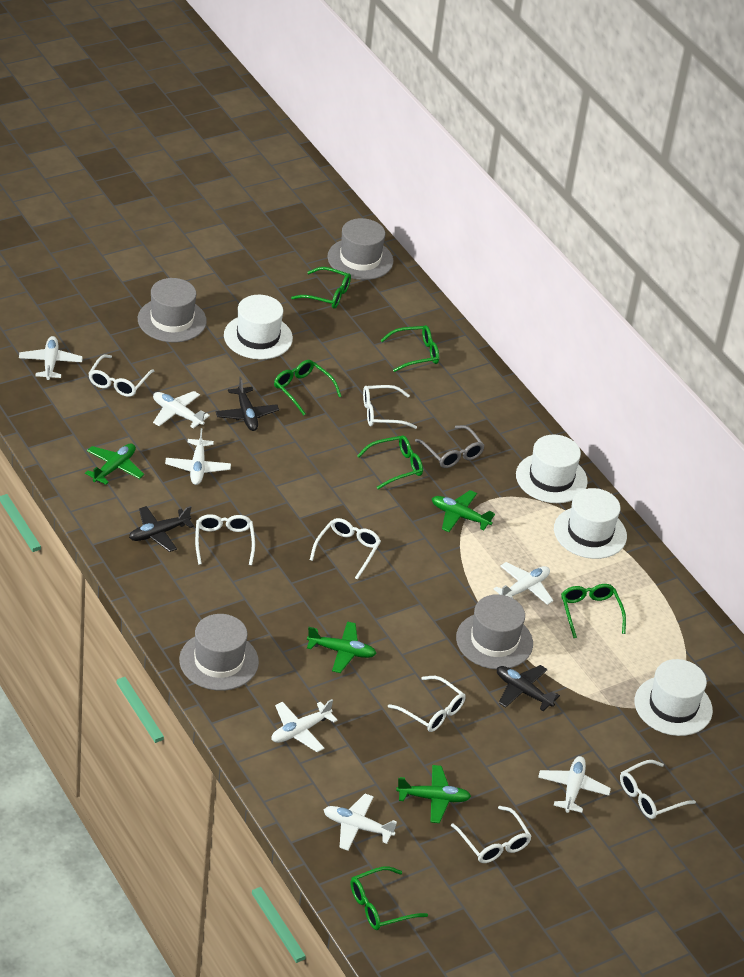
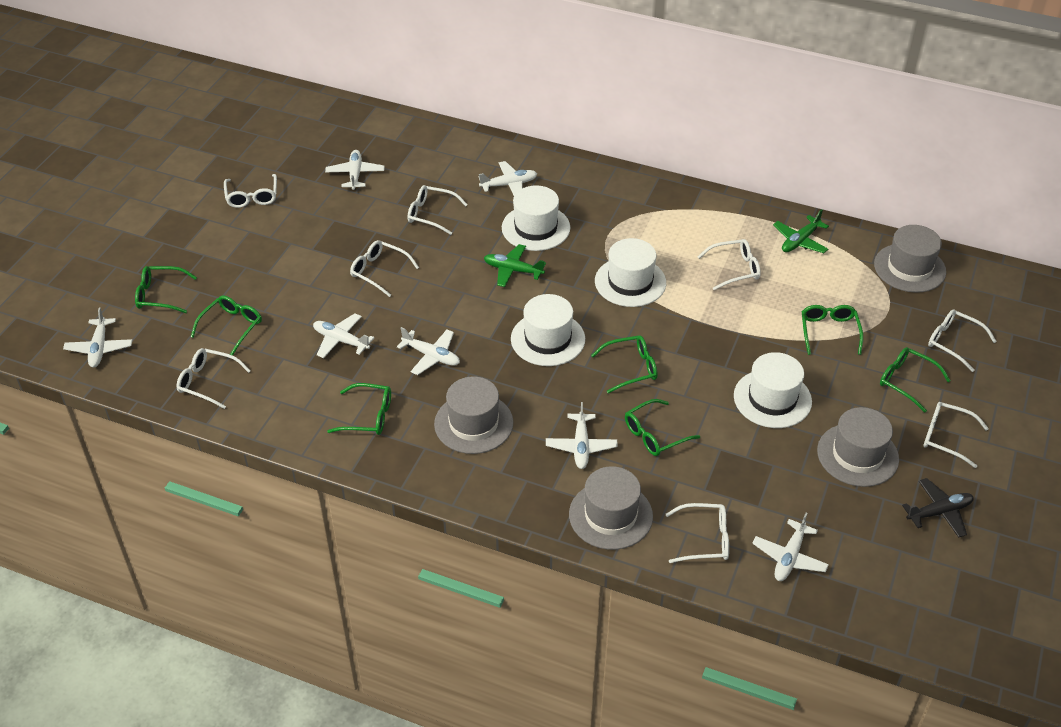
black plane: 3 -> 1
green glasses: 6 -> 7
green plane: 4 -> 2
grey glasses: 1 -> 0
white glasses: 7 -> 8

